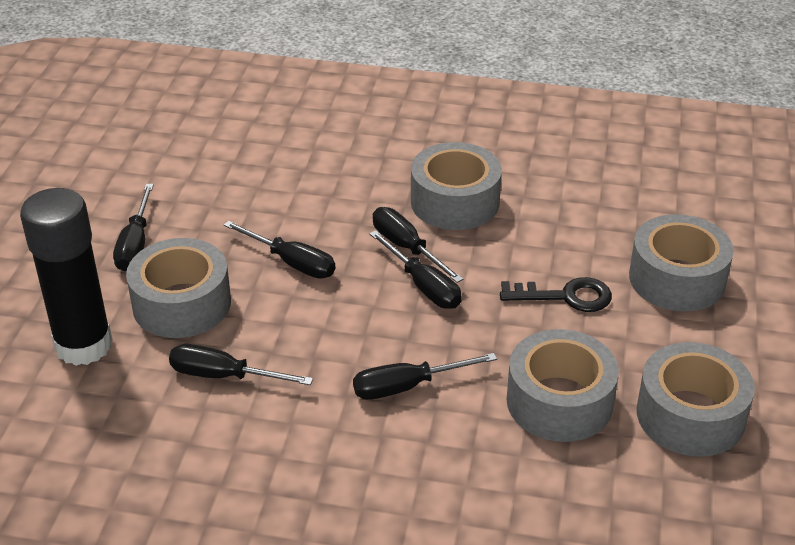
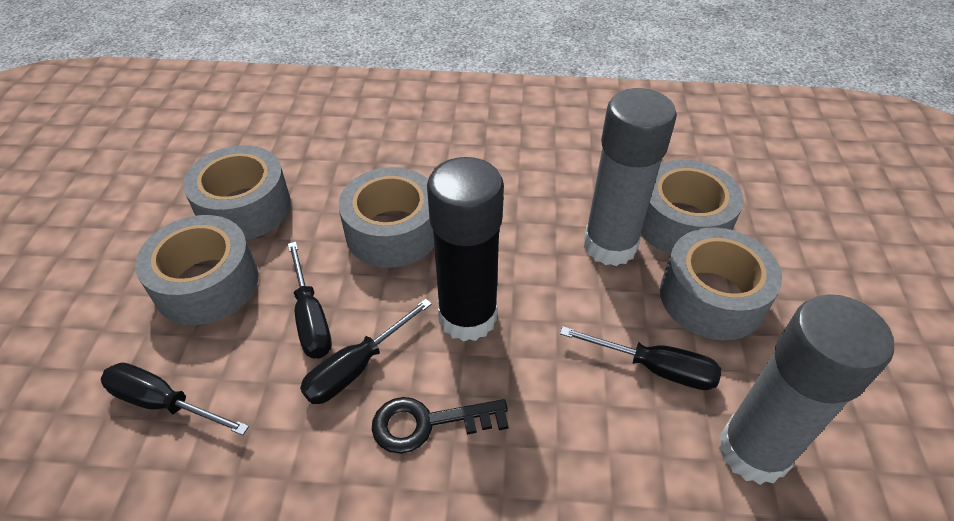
black screwdriver: 6 -> 4
grey glue stick: 0 -> 2

